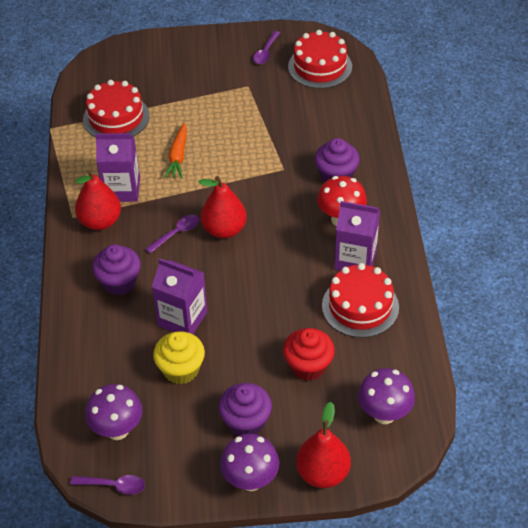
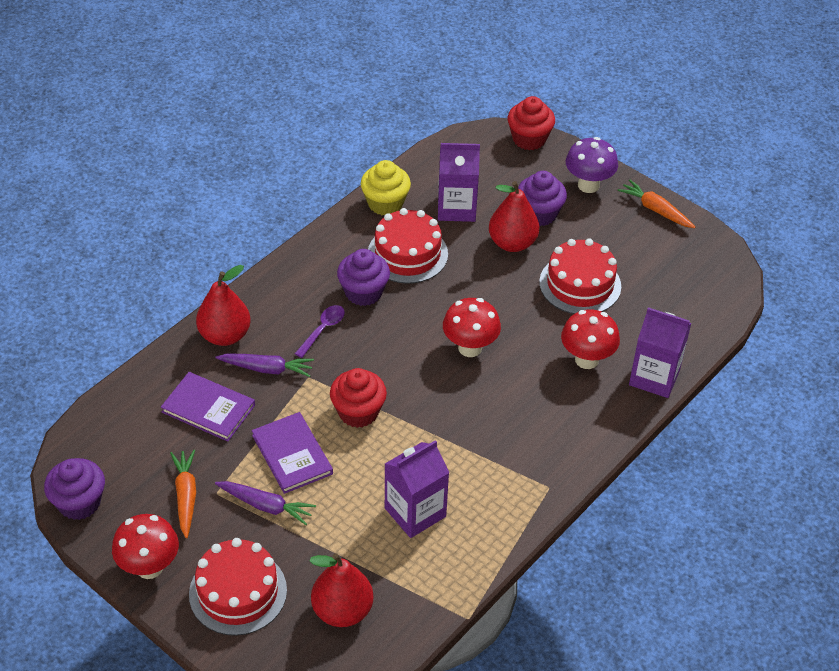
orange carrot: 1 -> 2
purple book: 0 -> 2
purple carrot: 0 -> 2
purple mushroom: 3 -> 1
purple spoon: 3 -> 1
red cupcake: 1 -> 2
red mushroom: 1 -> 3

